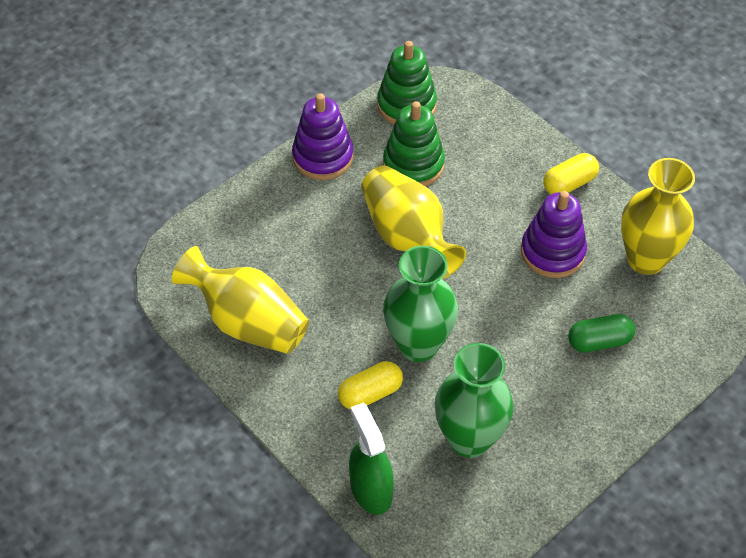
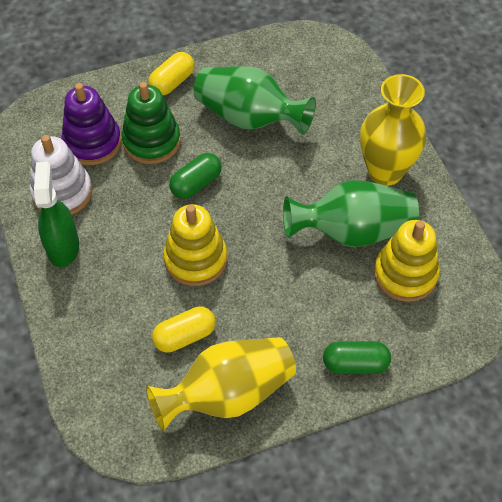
green capsule: 1 -> 2
green stacking toy: 2 -> 1
purple stacking toy: 2 -> 1
white stacking toy: 0 -> 1
yellow stacking toy: 0 -> 2
yellow vase: 3 -> 2

